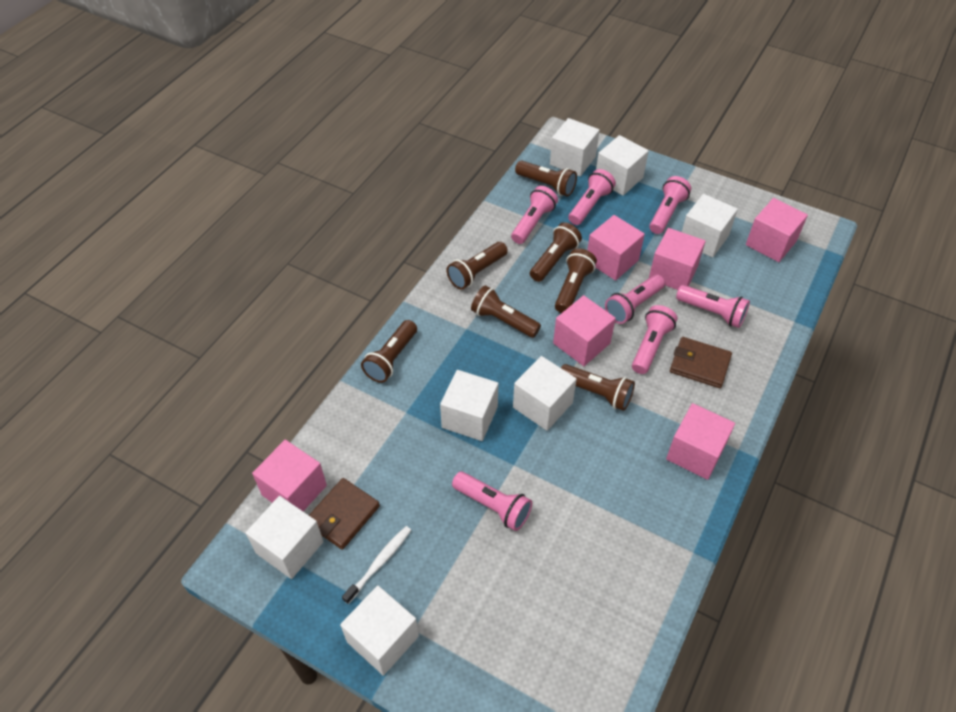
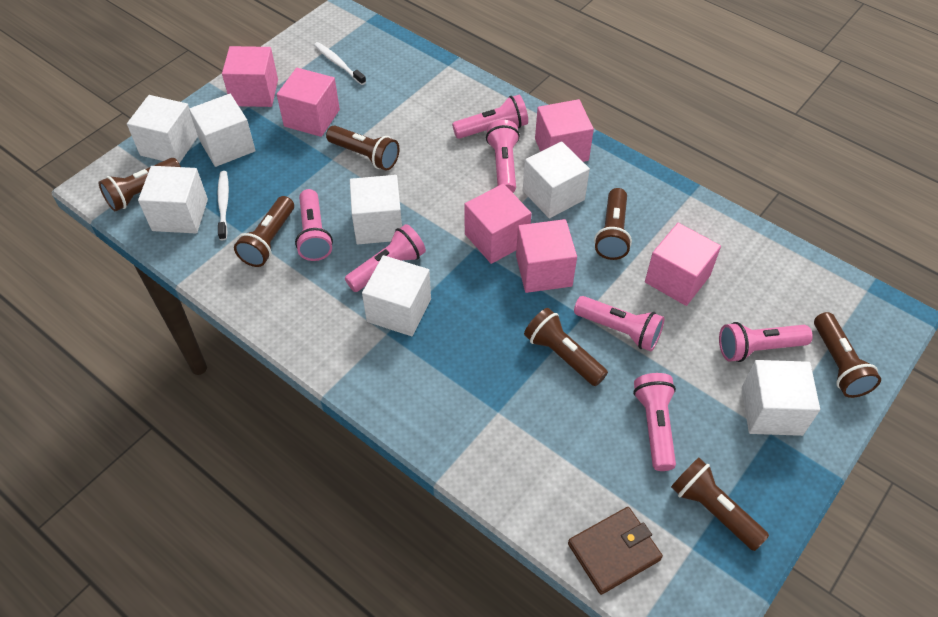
brown wallet: 2 -> 1
white toothbrush: 1 -> 2

